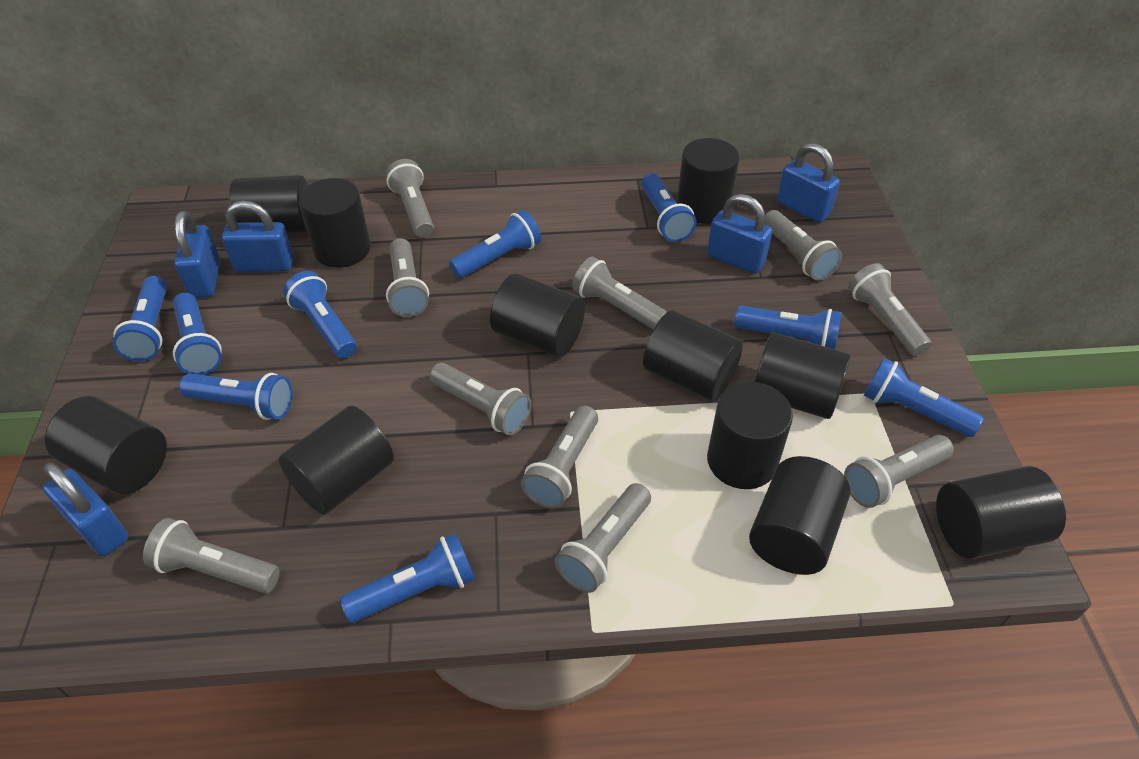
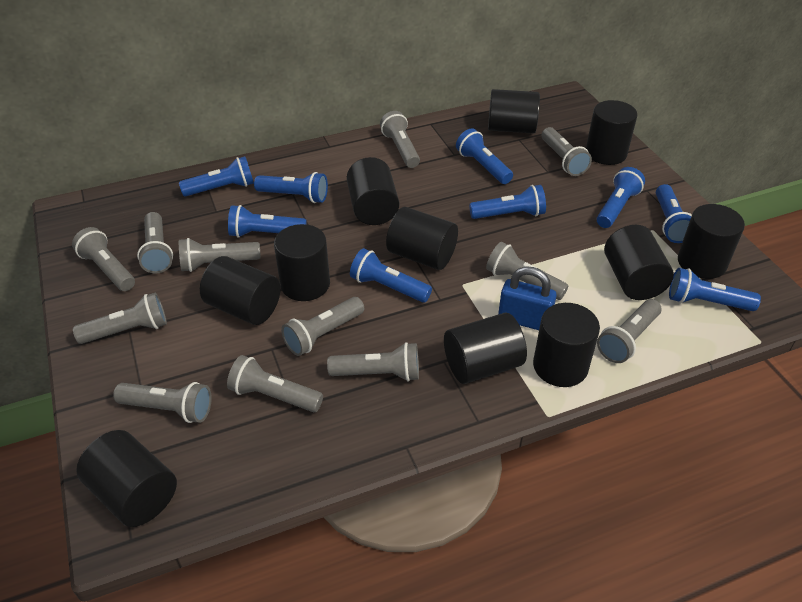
blue padlock: 5 -> 1
grey flashlight: 10 -> 12

